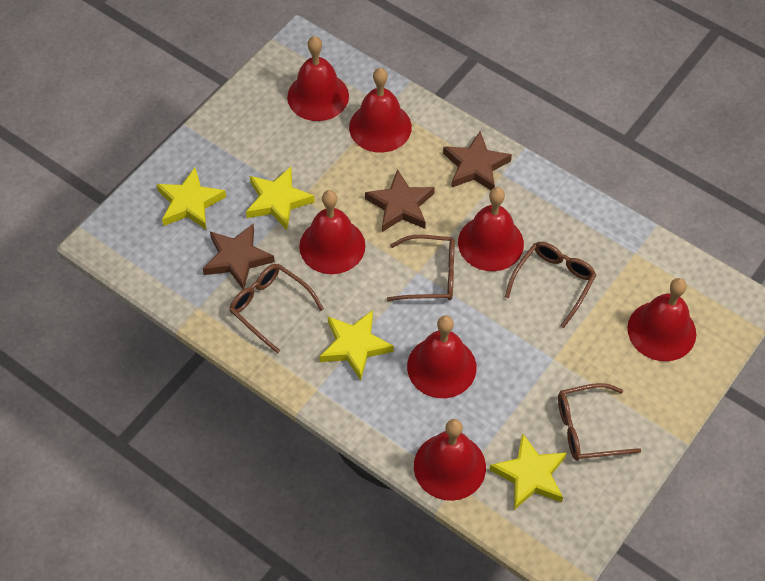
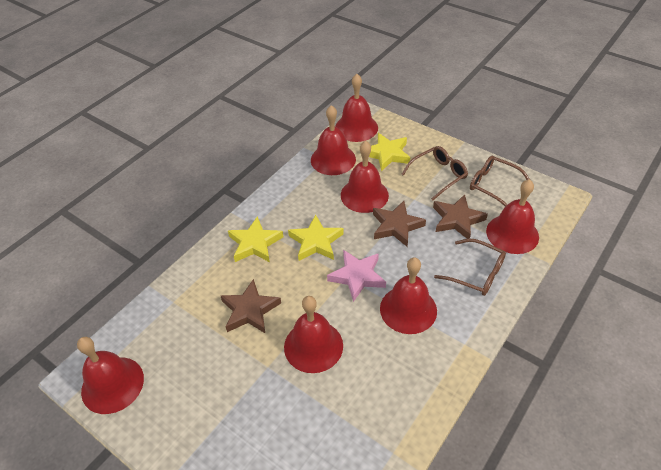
brown glasses: 4 -> 3
pink star: 0 -> 1
yellow star: 4 -> 3

